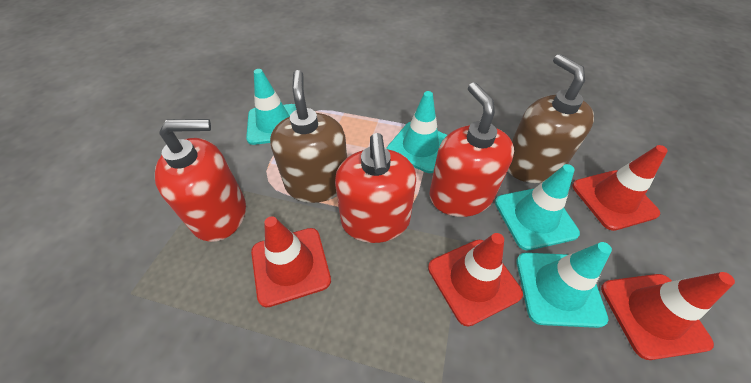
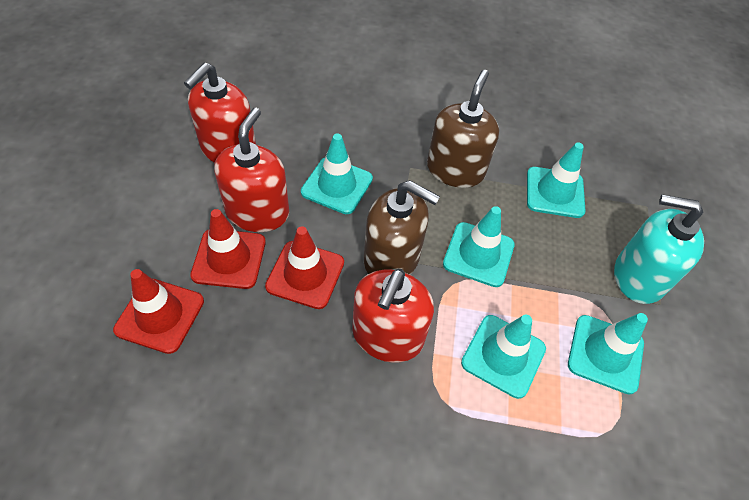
red traffic cone: 4 -> 3
turquoise soap dispenser: 0 -> 1
turquoise traffic cone: 4 -> 5

